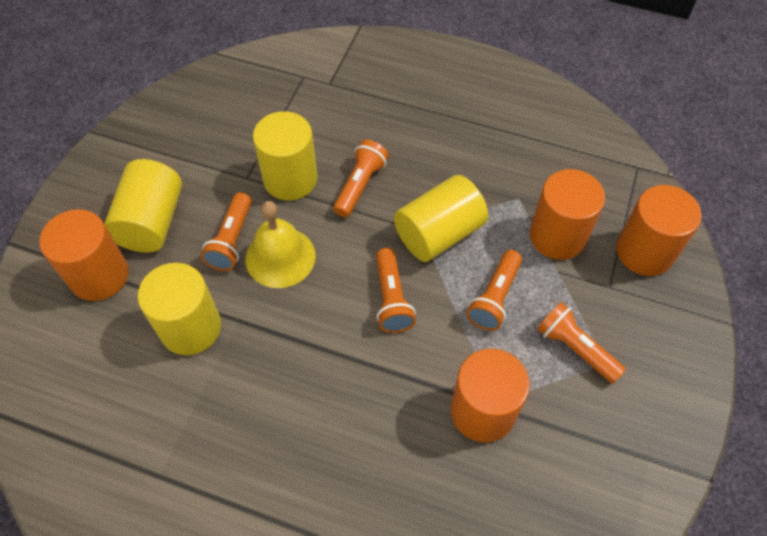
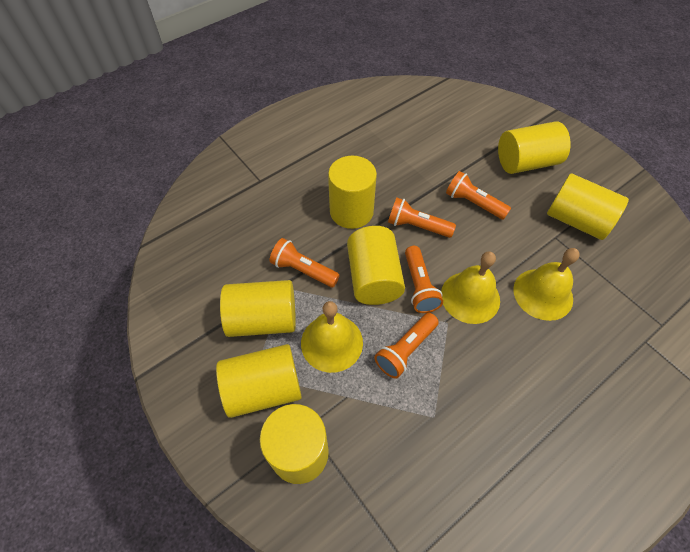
orange cylinder: 4 -> 0
yellow bell: 1 -> 3
yellow cylinder: 4 -> 7

